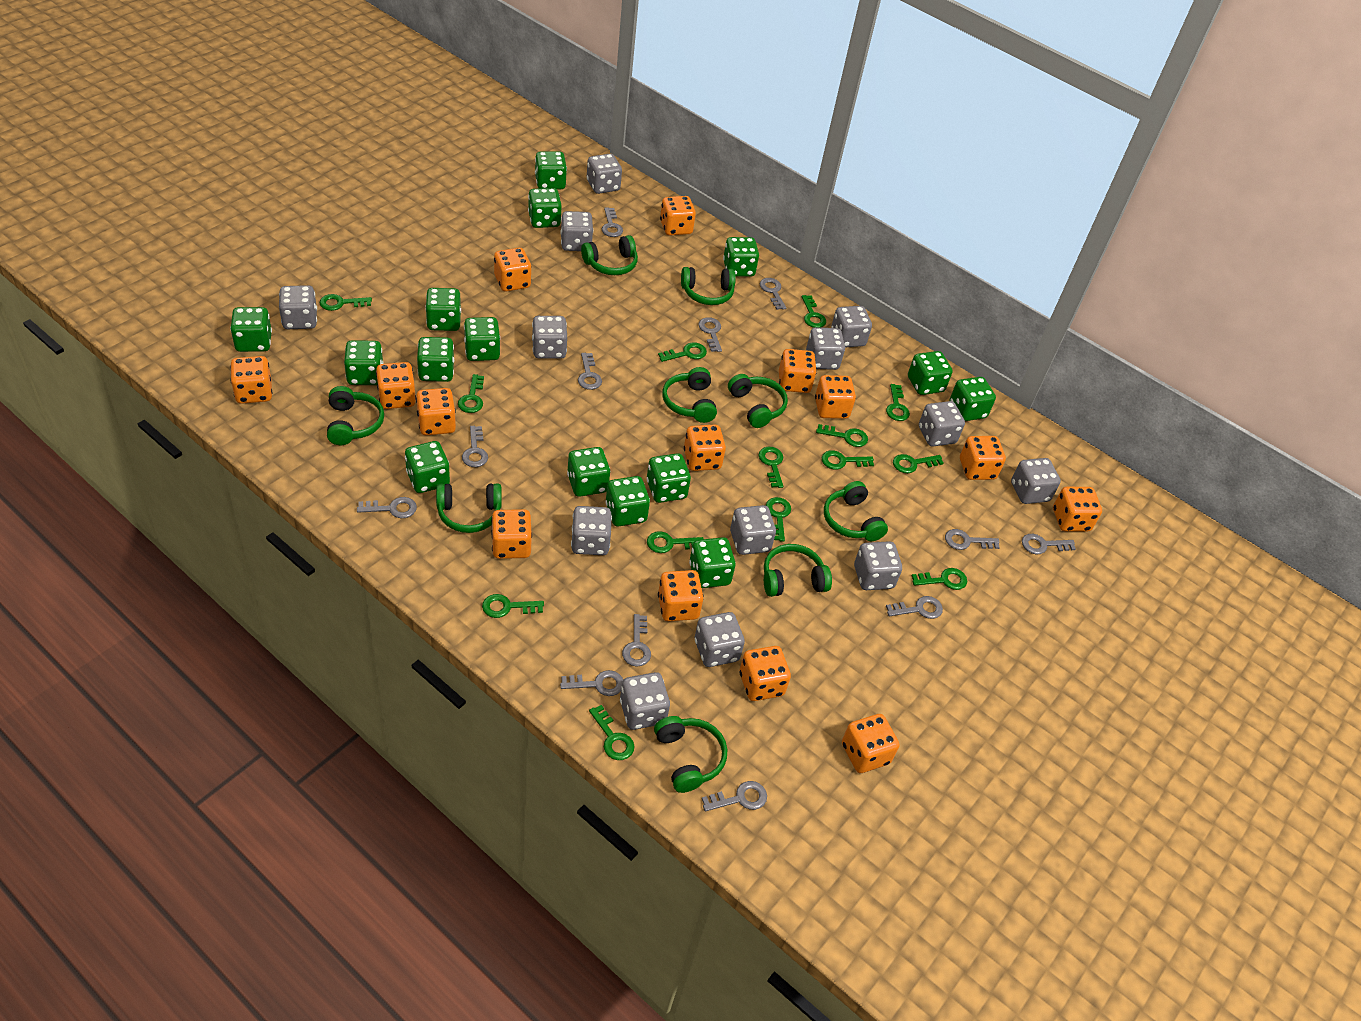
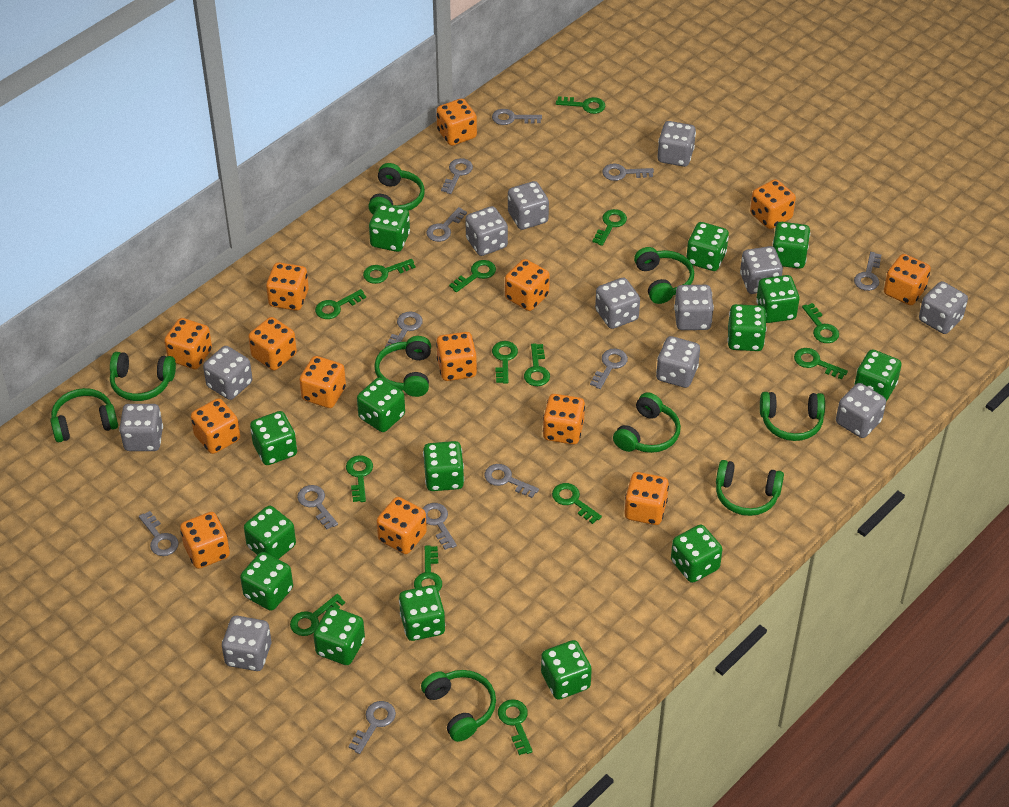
grey dice: 13 -> 12

